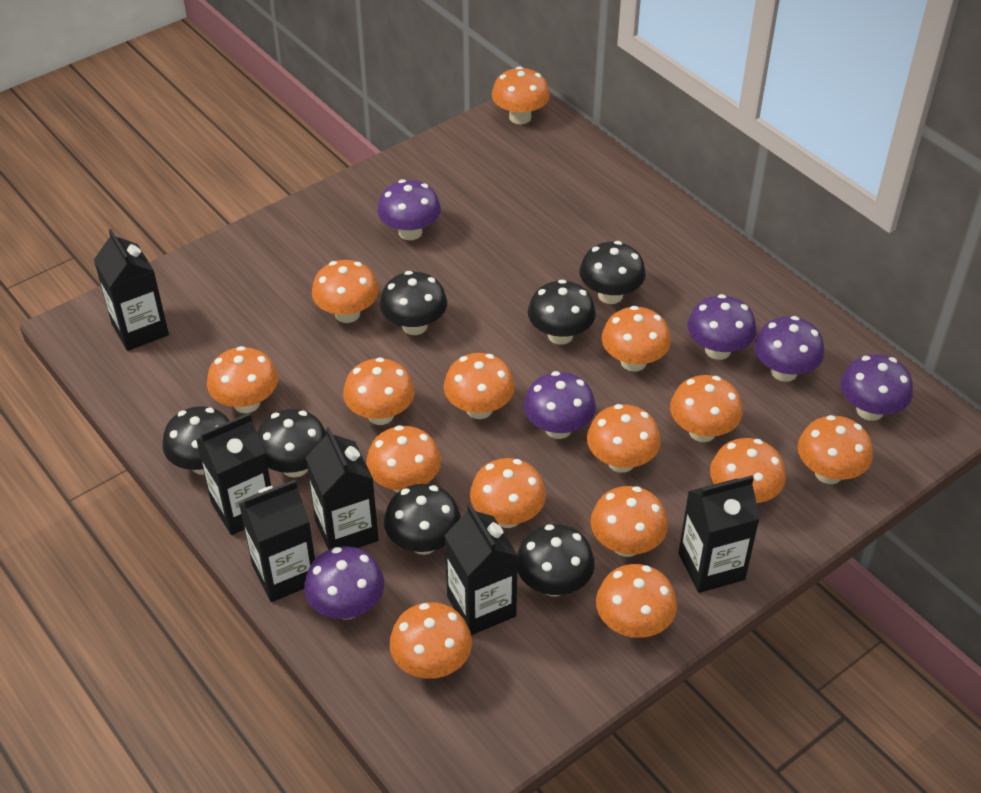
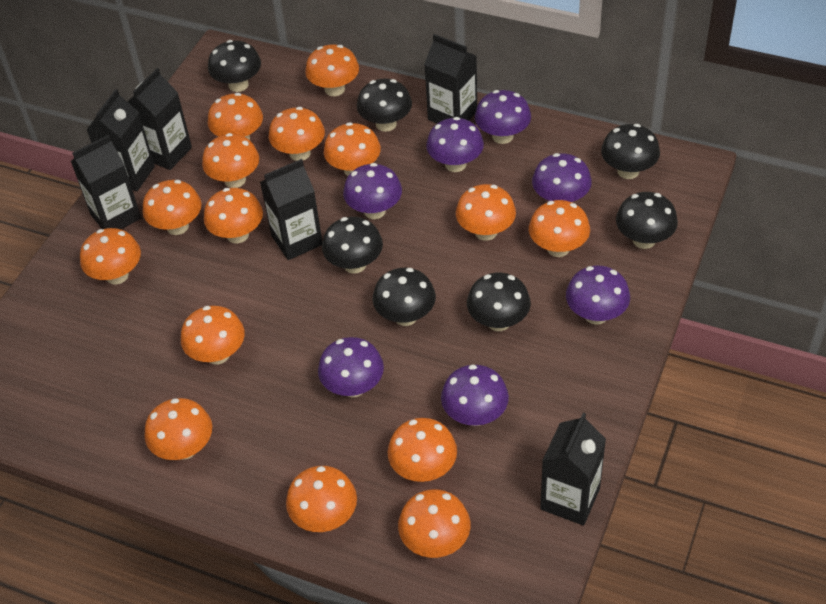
purple mushroom: 6 -> 7

